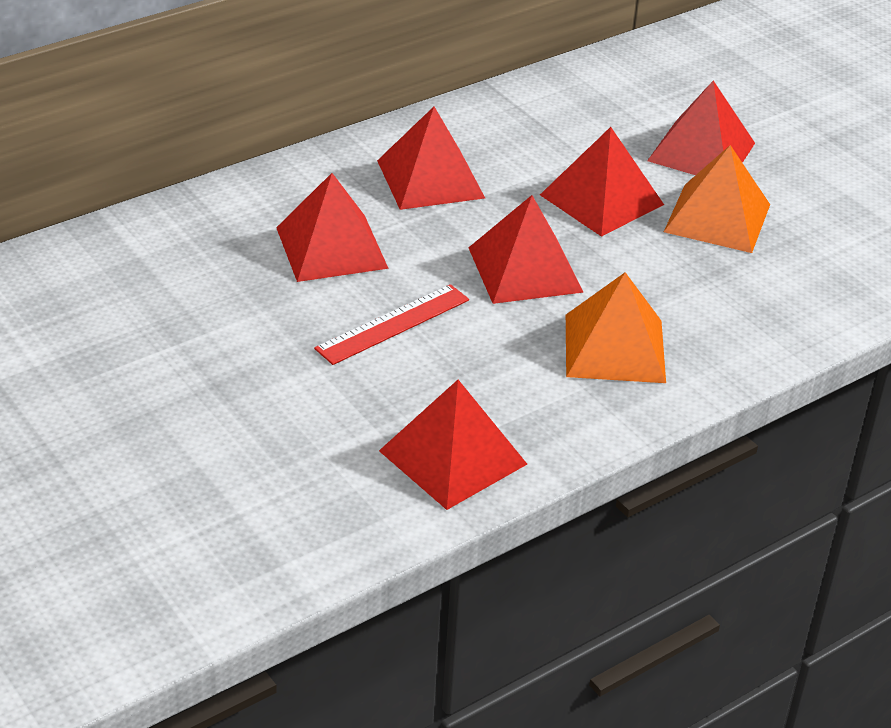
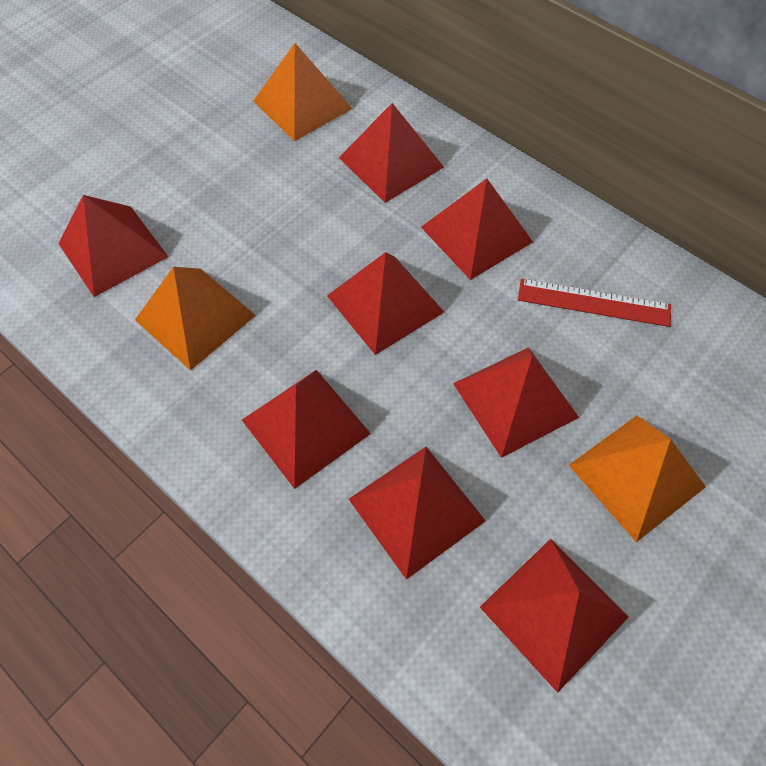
orange pyramid: 2 -> 3
red pyramid: 6 -> 8

